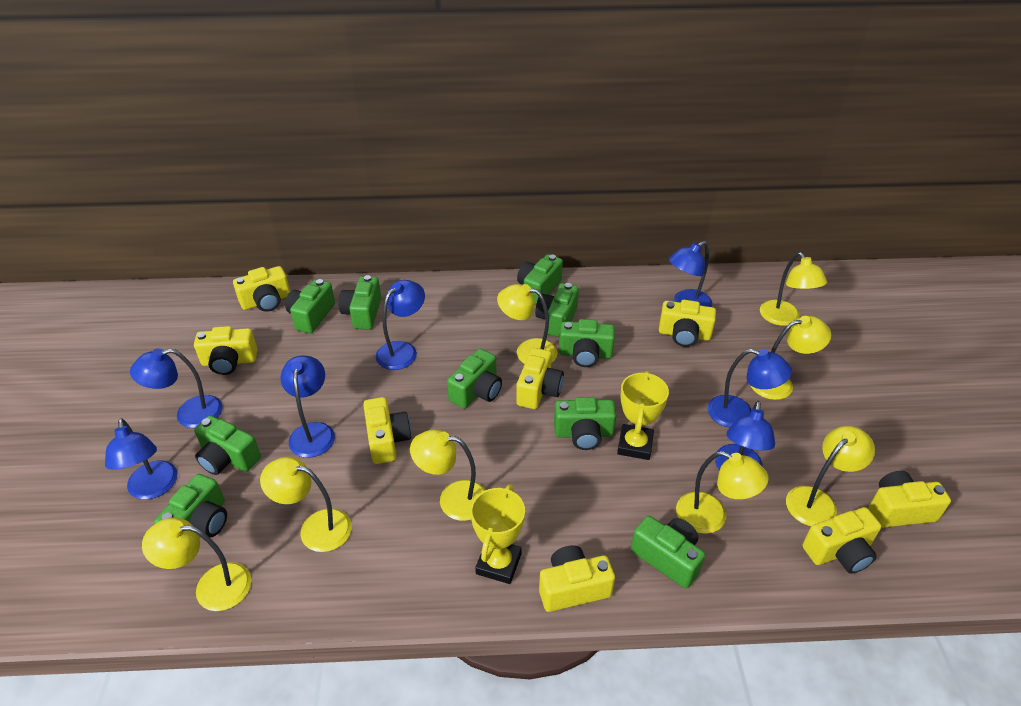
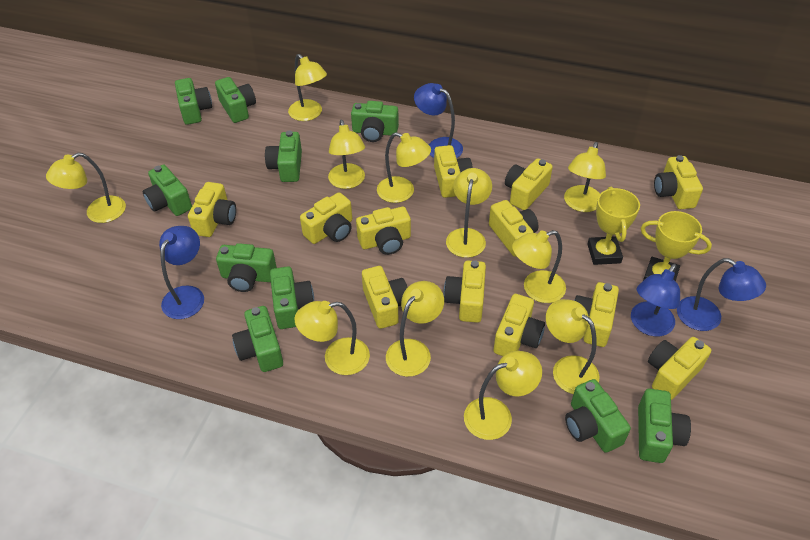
blue lamp: 7 -> 4
yellow camera: 8 -> 12
yellow lamp: 8 -> 11

